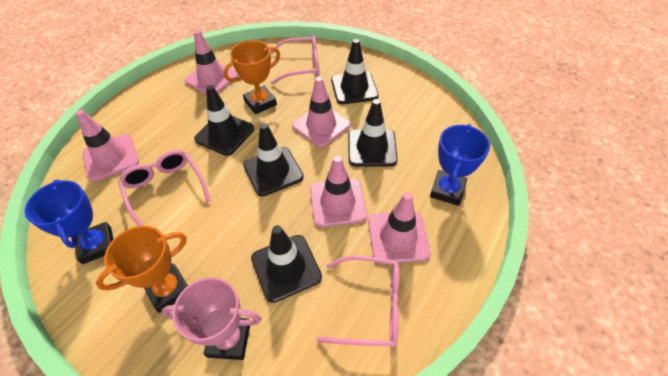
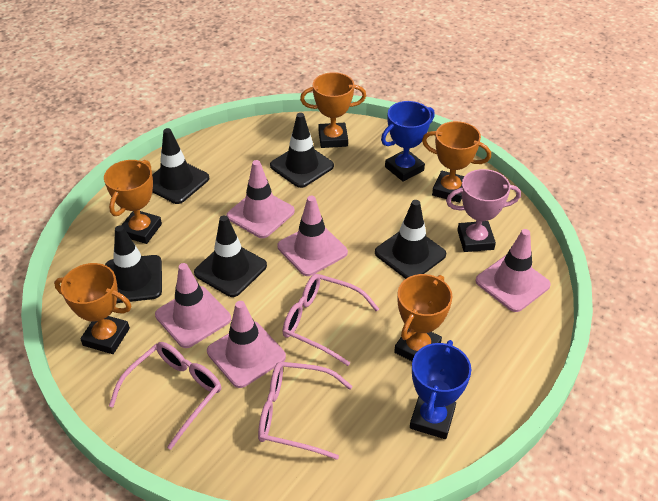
orange trophy: 2 -> 5

